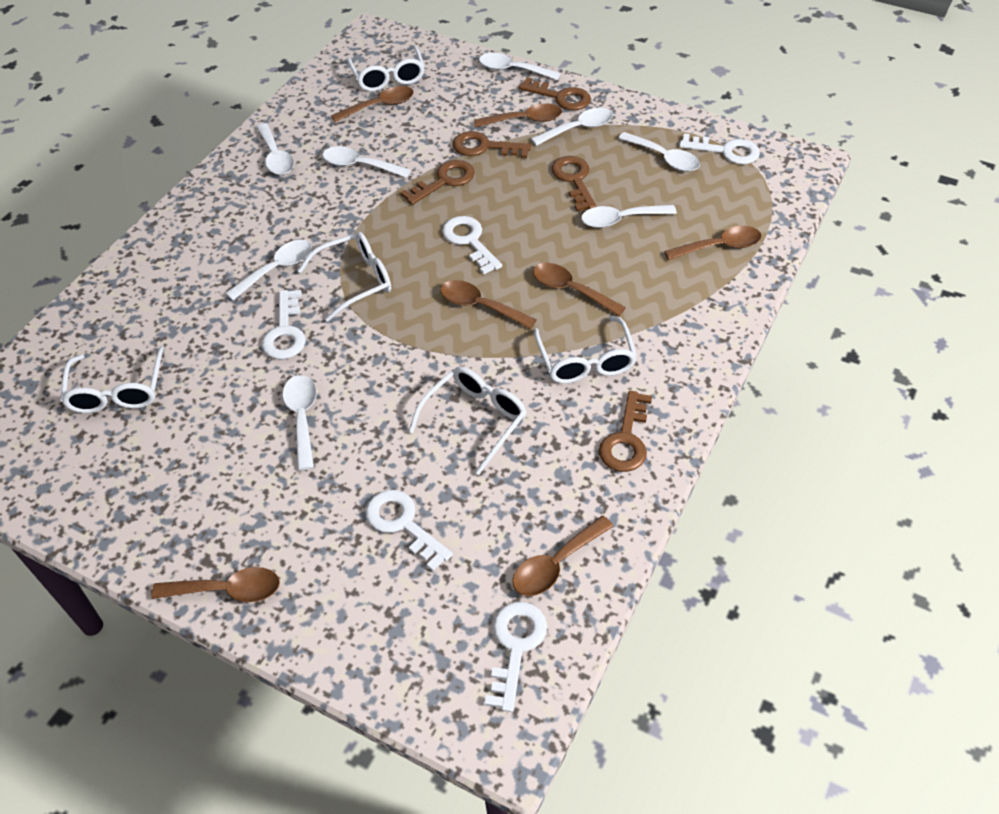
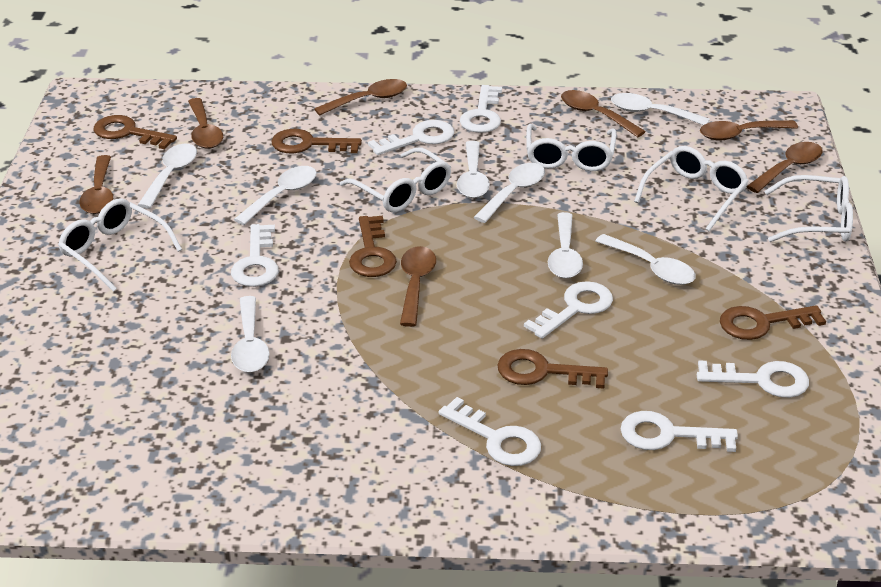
white key: 5 -> 7

